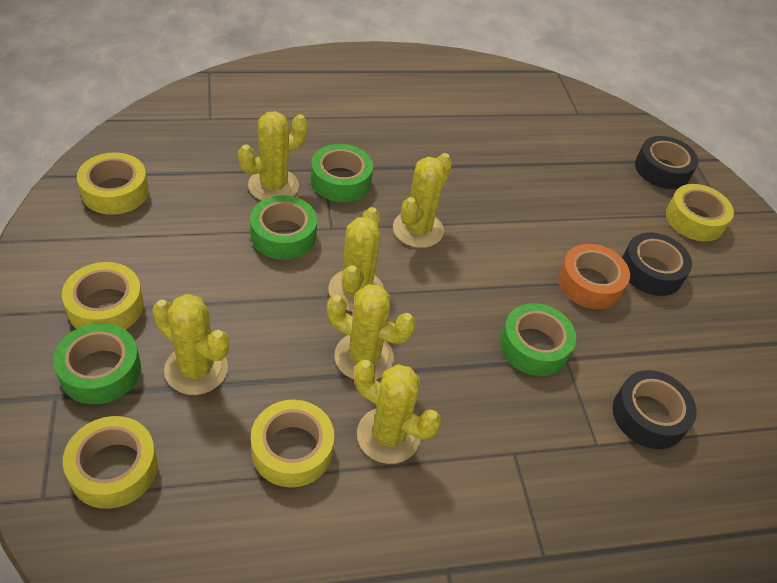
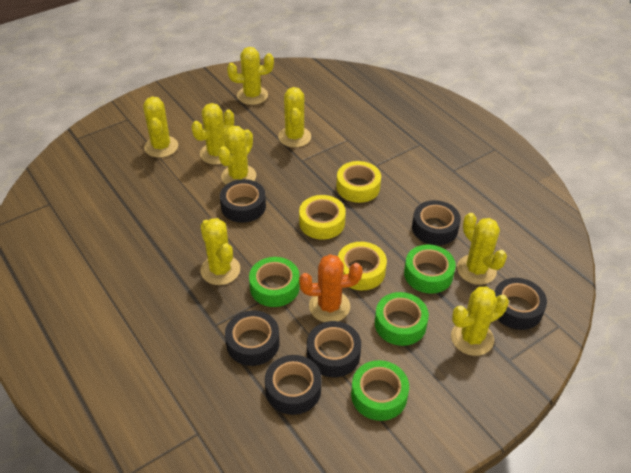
black tape: 3 -> 6
orange cactus: 0 -> 1
orange tape: 1 -> 0
yellow cactus: 6 -> 8
yellow tape: 5 -> 3

